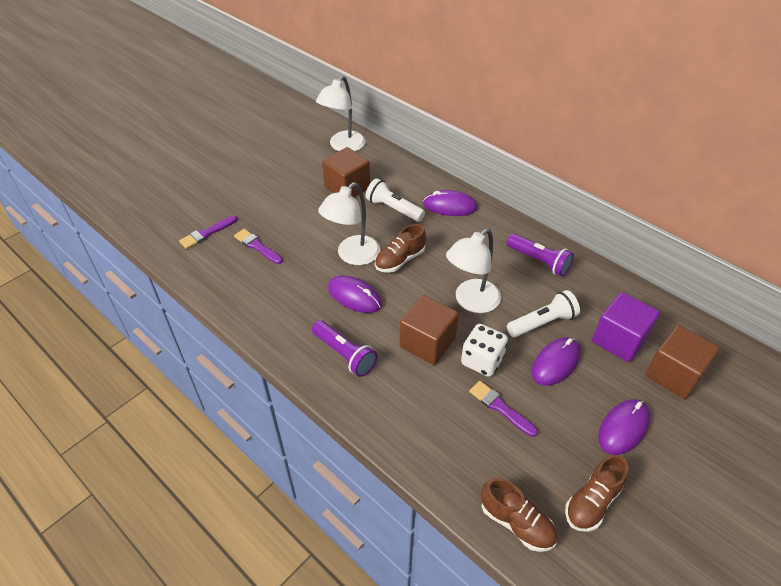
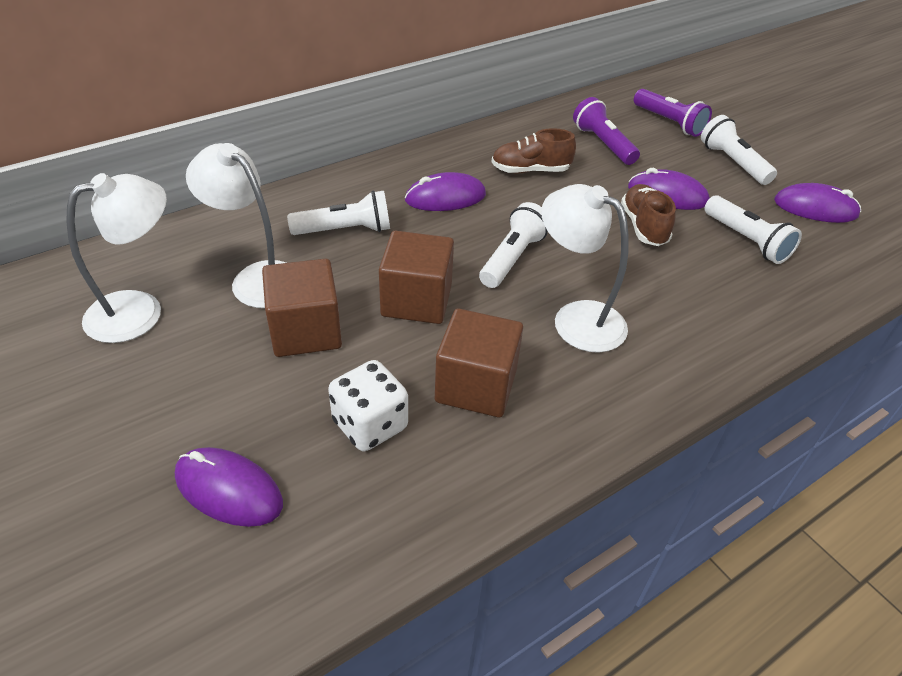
brown shoe: 3 -> 2
purple brush: 3 -> 0
purple cube: 1 -> 0
white flashlight: 2 -> 4

